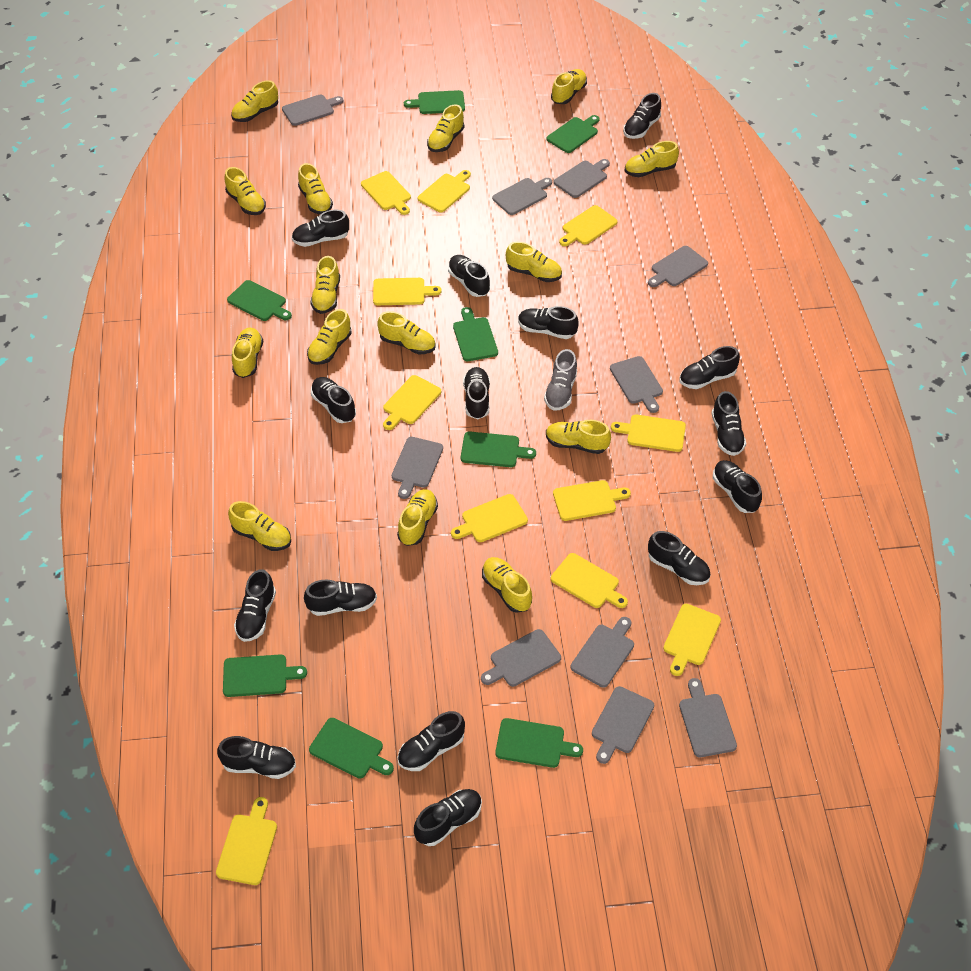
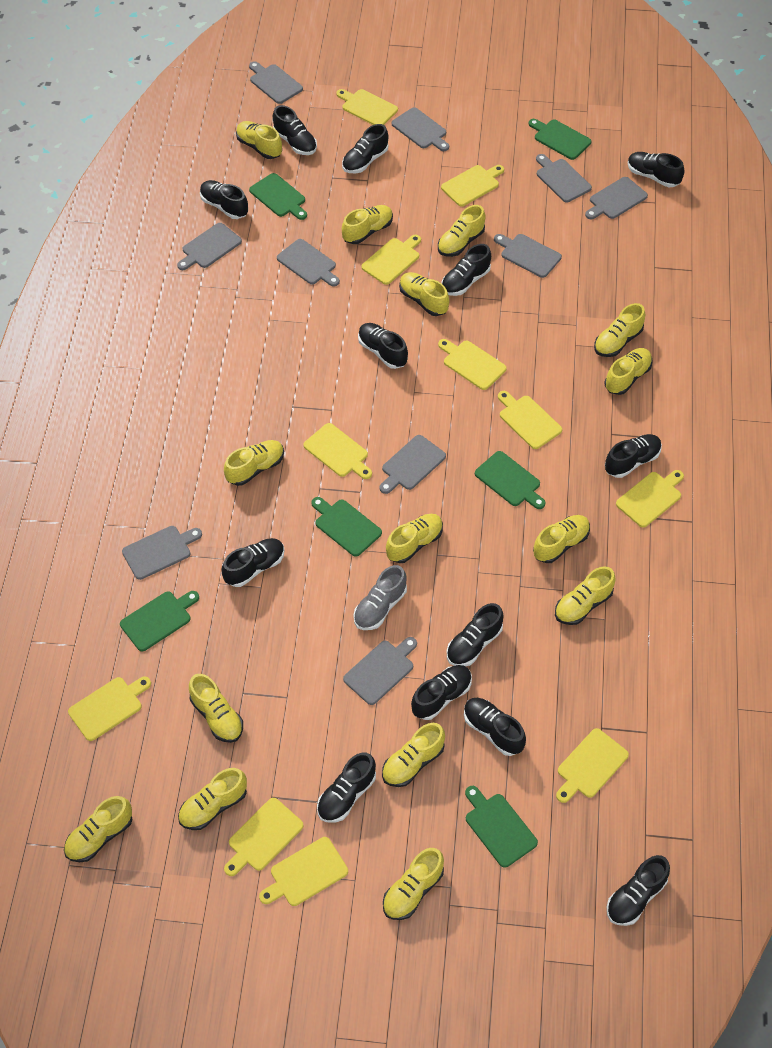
black shoe: 15 -> 13
green cutting board: 8 -> 6

